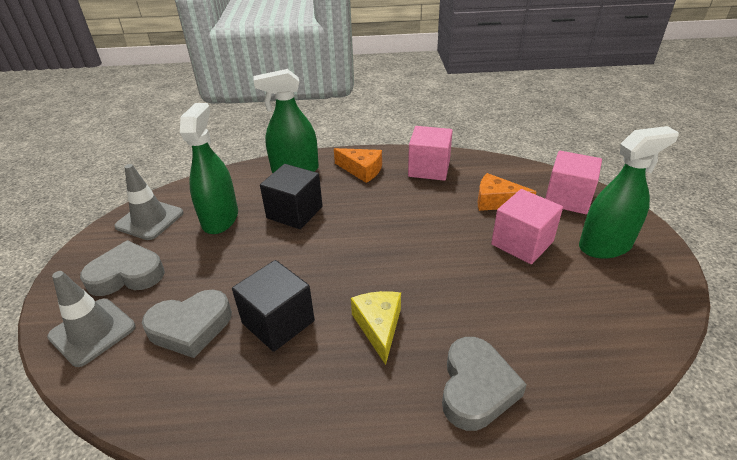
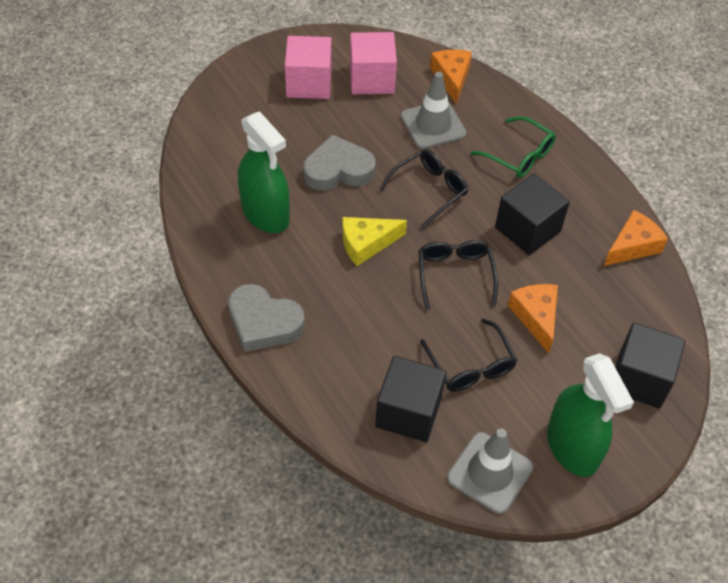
black cube: 2 -> 3
black glasses: 0 -> 3
green glasses: 0 -> 1
green spray bottle: 3 -> 2
grey heart: 3 -> 2
orange cheese: 2 -> 3
pink cube: 3 -> 2

